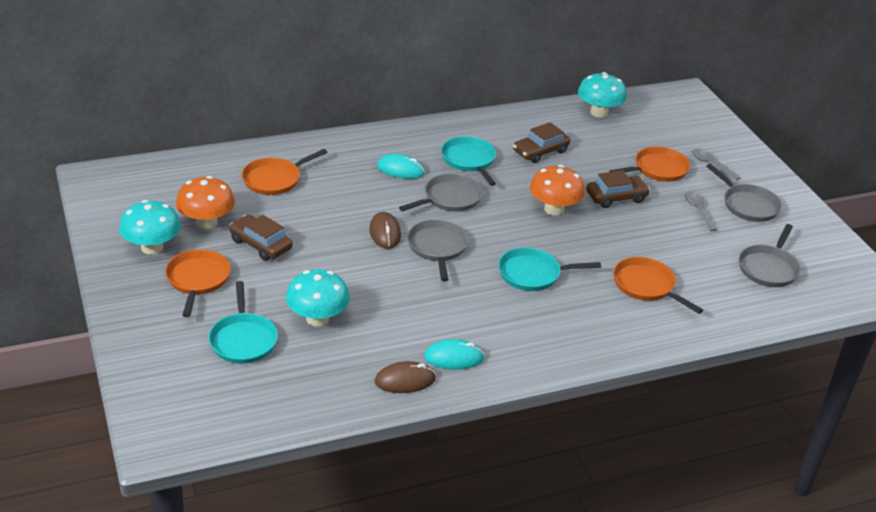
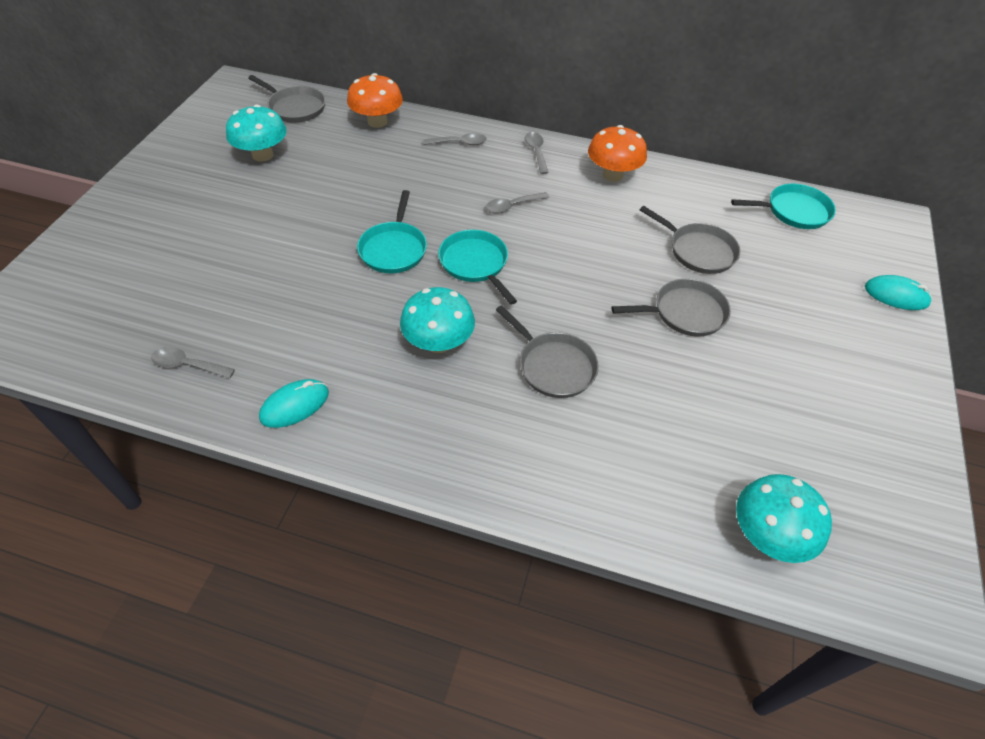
brown car: 3 -> 0
brown mouse: 2 -> 0
grey spoon: 2 -> 4
orange pan: 4 -> 0

